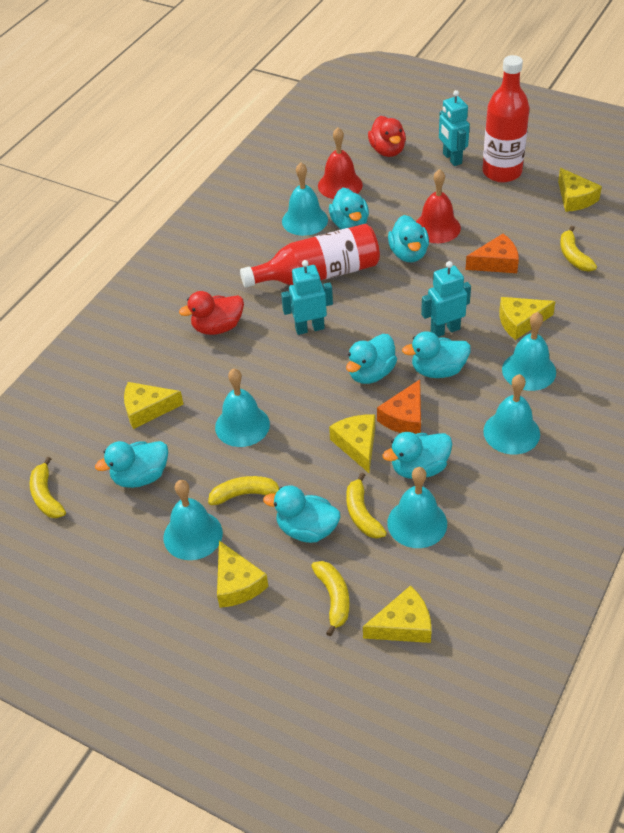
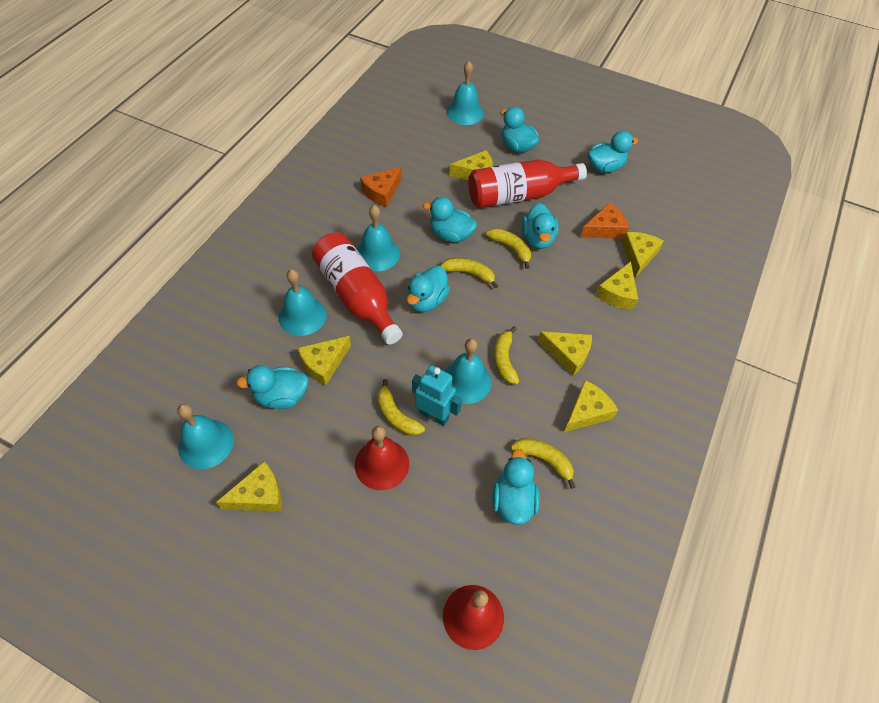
red duck: 2 -> 0
turquoise bell: 6 -> 5
turquoise robot: 3 -> 1
yellow cheese: 6 -> 7

